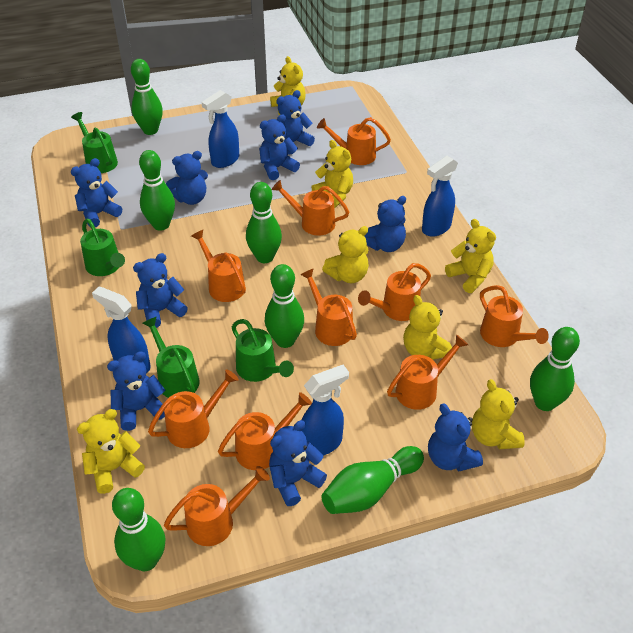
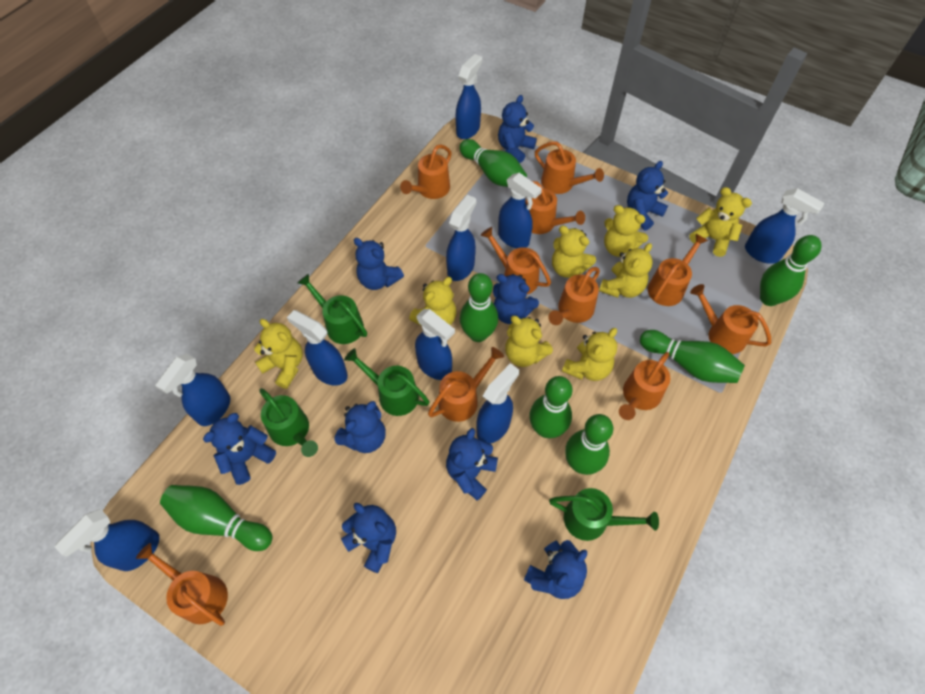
blue spray bottle: 4 -> 9
yellow teddy bear: 7 -> 8

